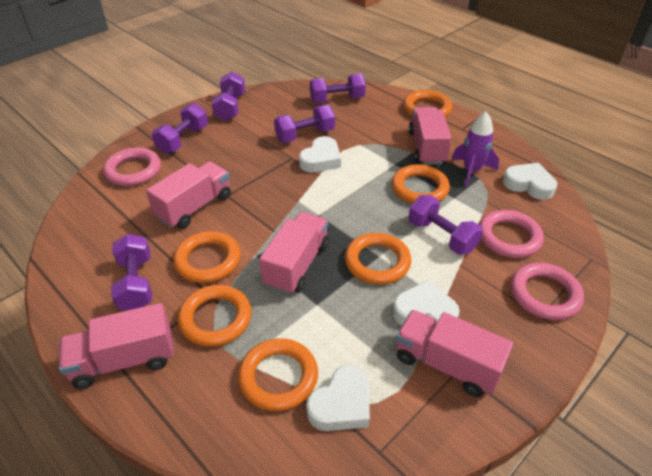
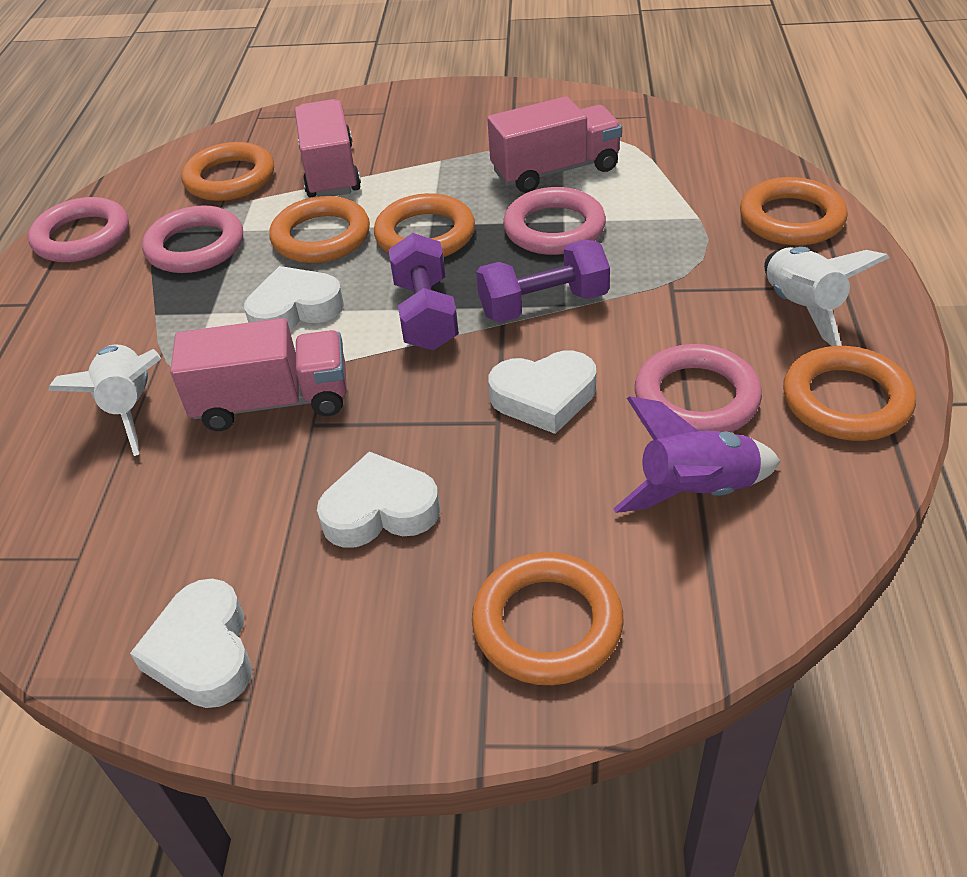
pink ring: 3 -> 4
pink truck: 5 -> 3
purple dumbbell: 6 -> 2
white rocket: 0 -> 2

